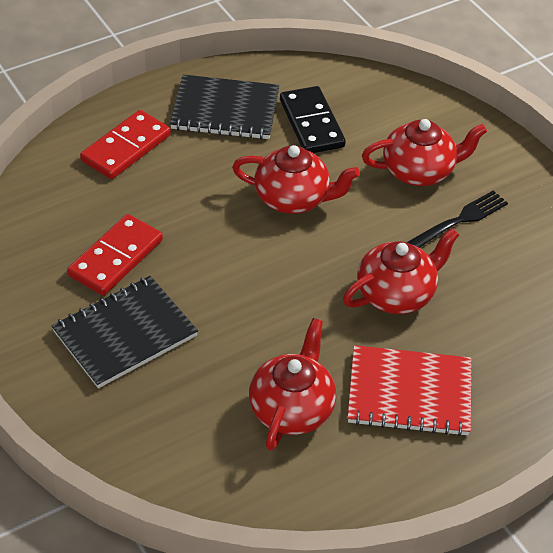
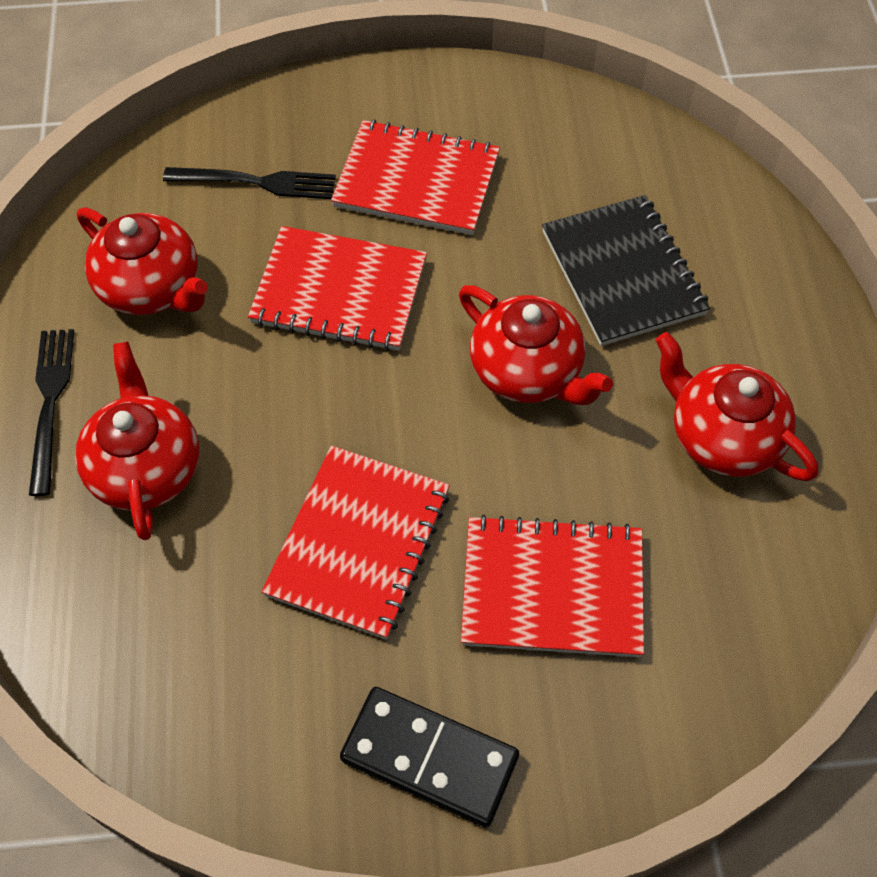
black fork: 1 -> 2
black notebook: 2 -> 1
red domino: 2 -> 0
red notebook: 1 -> 4

